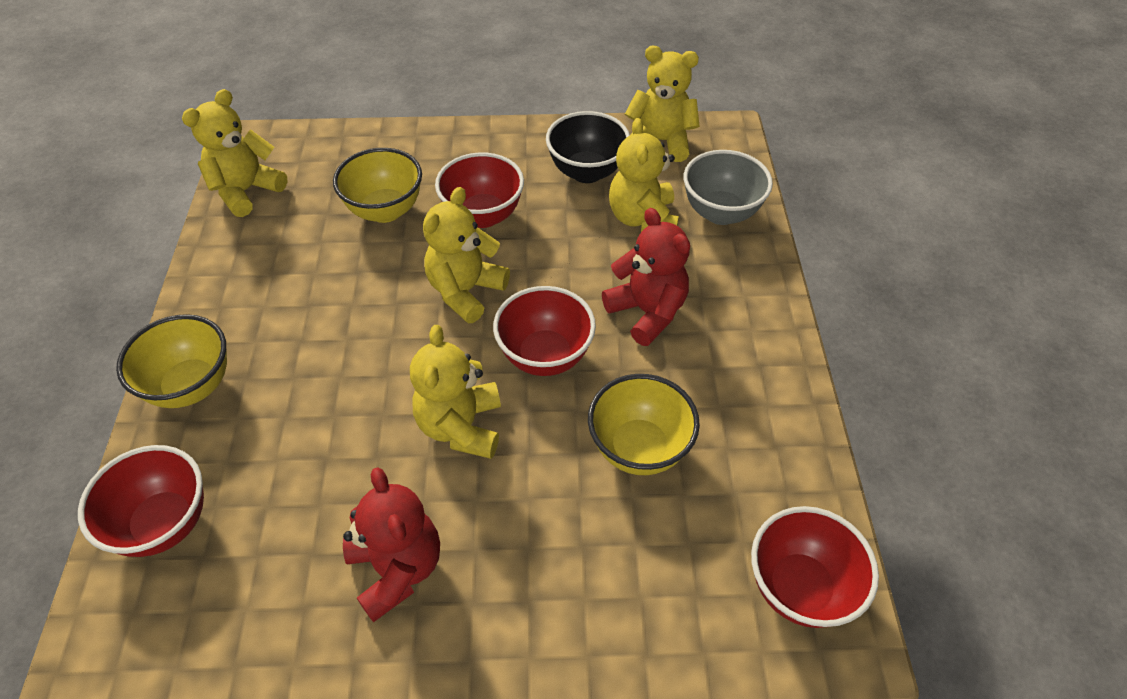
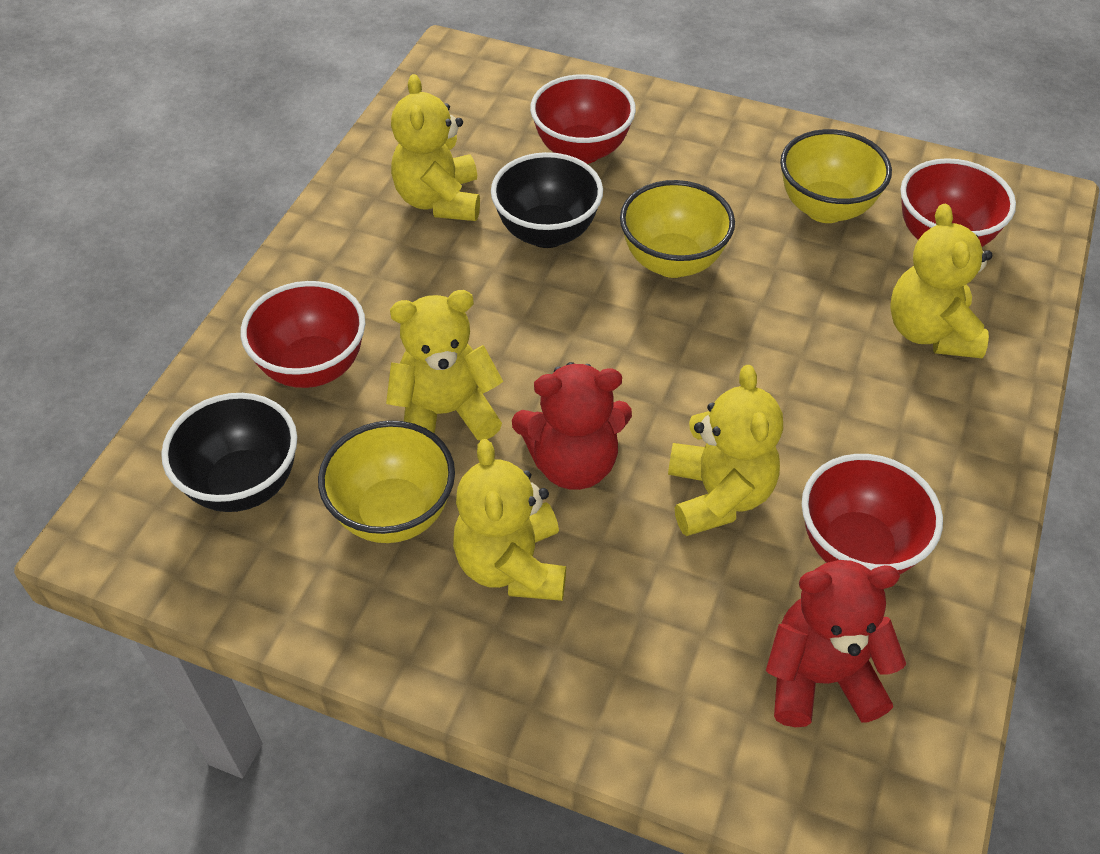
black bowl: 1 -> 2
grey bowl: 1 -> 0

